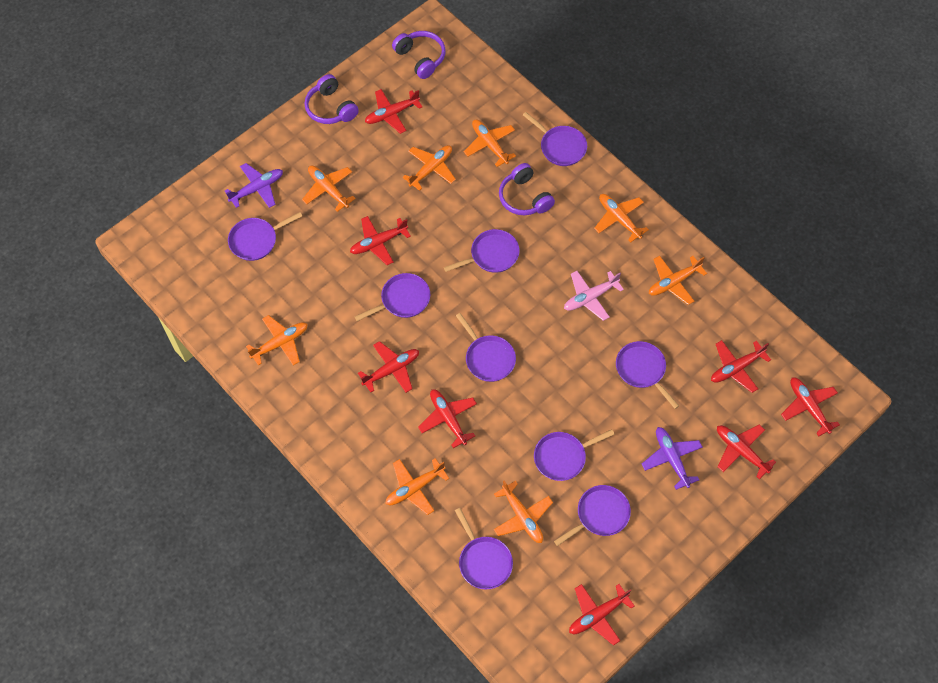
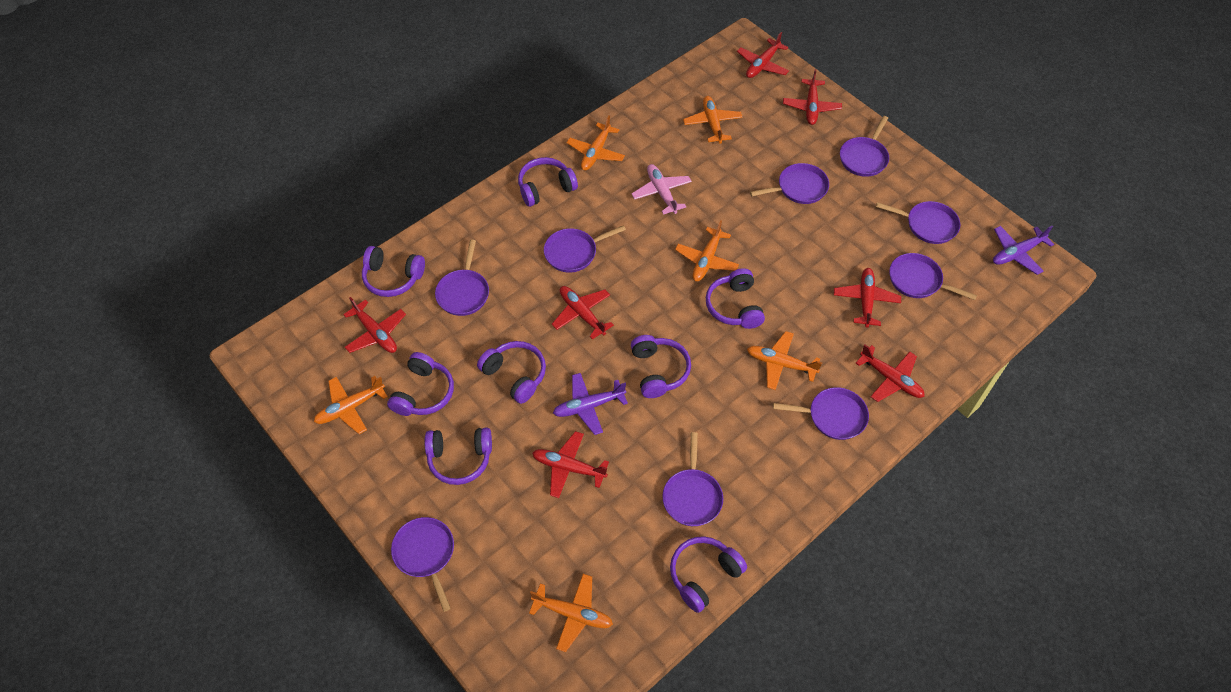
orange plane: 8 -> 6
purple headphones: 3 -> 8
red plane: 8 -> 7

